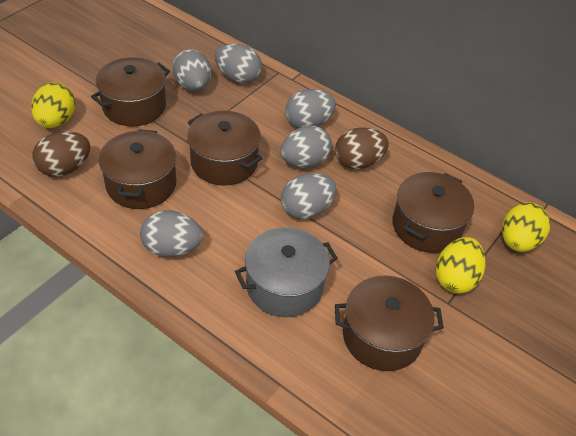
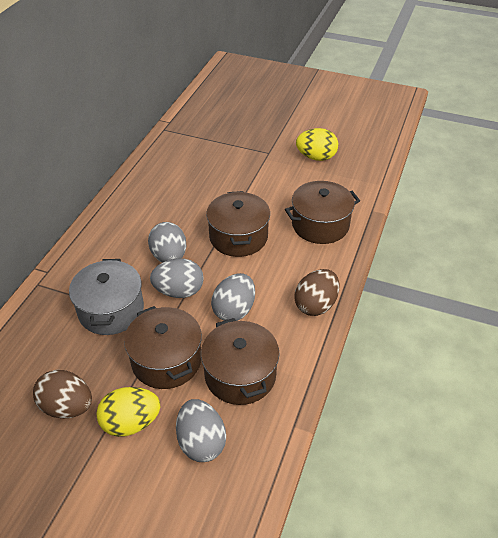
brown pot: 5 -> 4
grey egg: 6 -> 4
yellow egg: 3 -> 2

